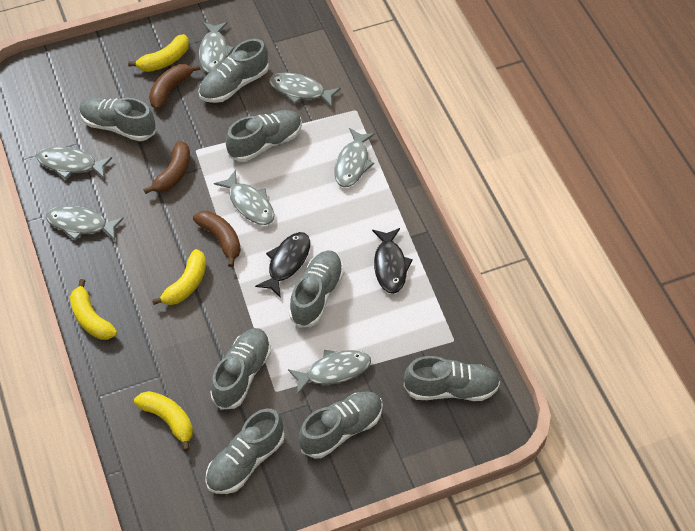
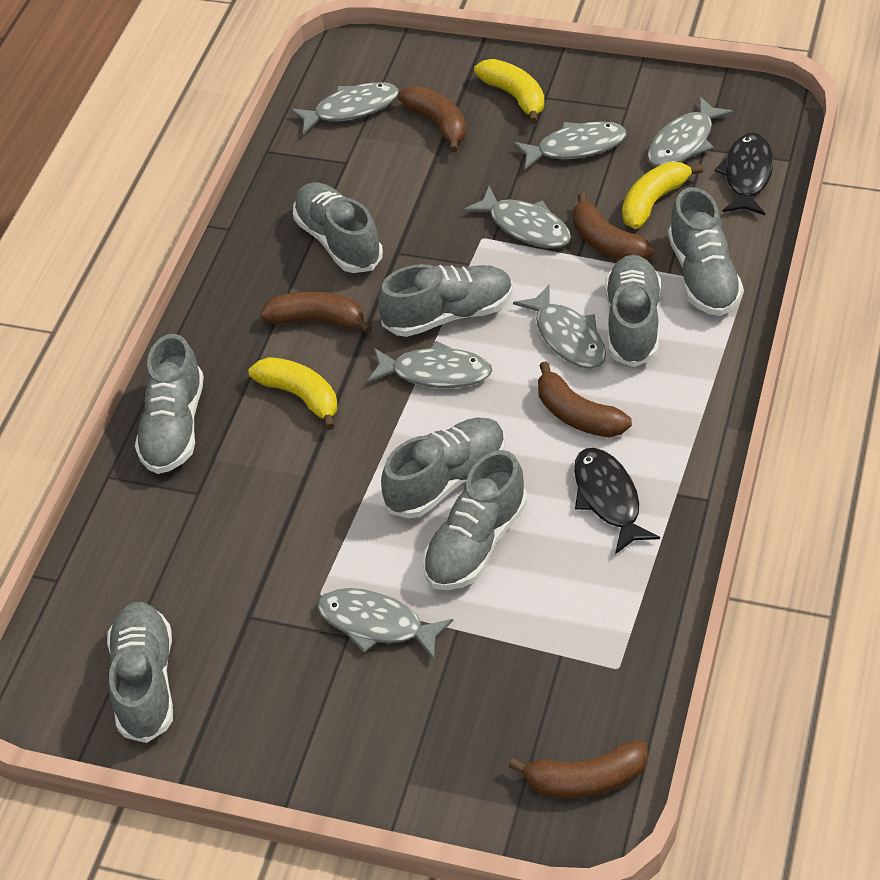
brown banana: 3 -> 5
yellow banana: 4 -> 3

